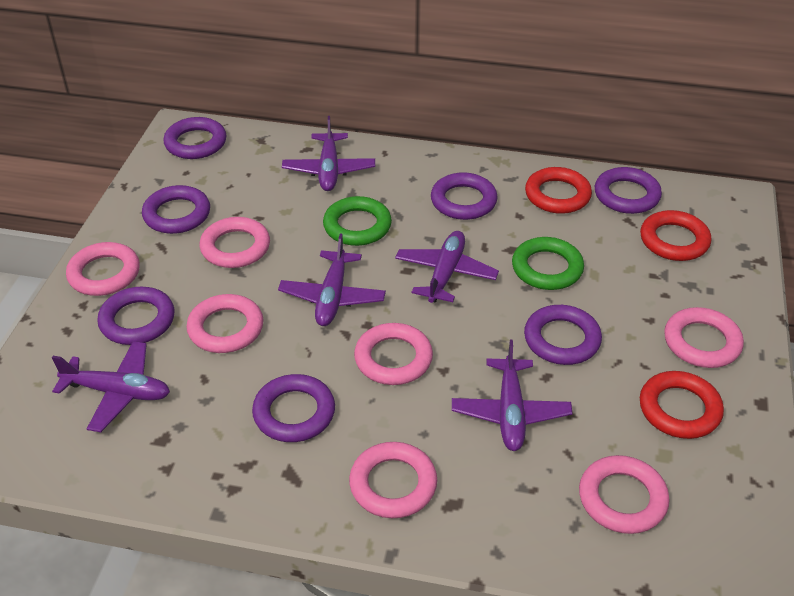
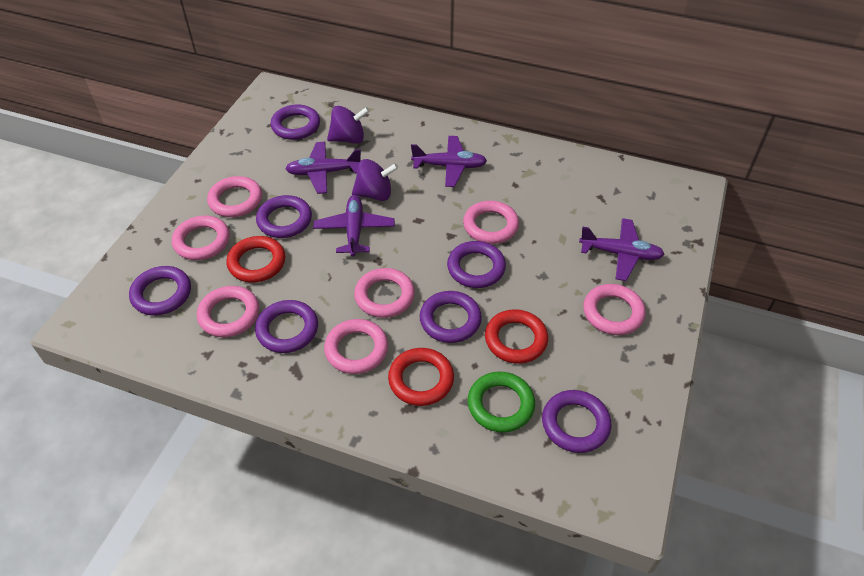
green ring: 2 -> 1
purple plane: 5 -> 4
purple spinning top: 0 -> 2

